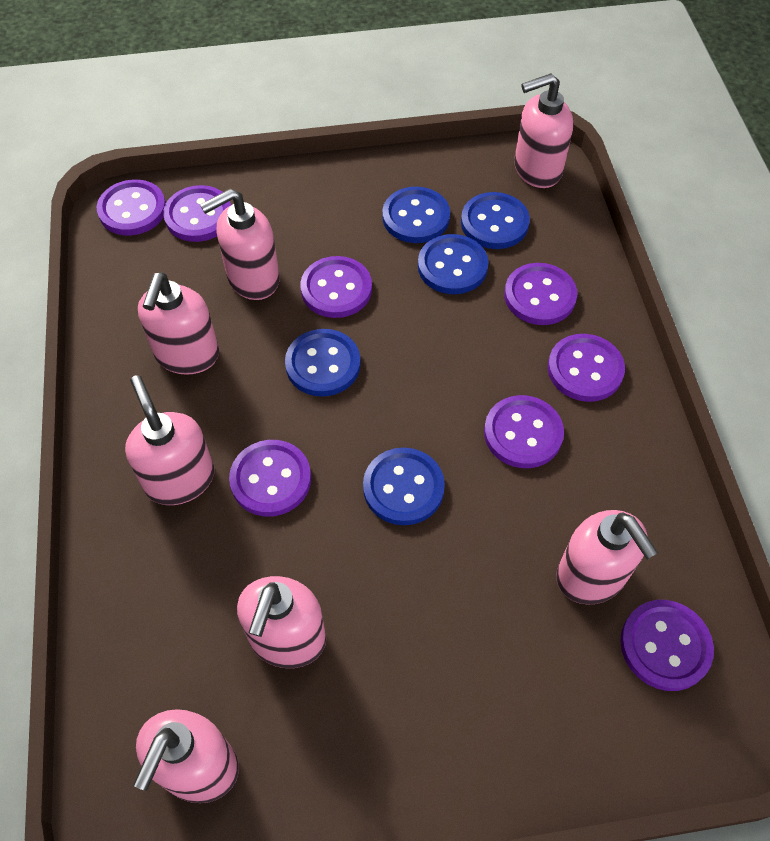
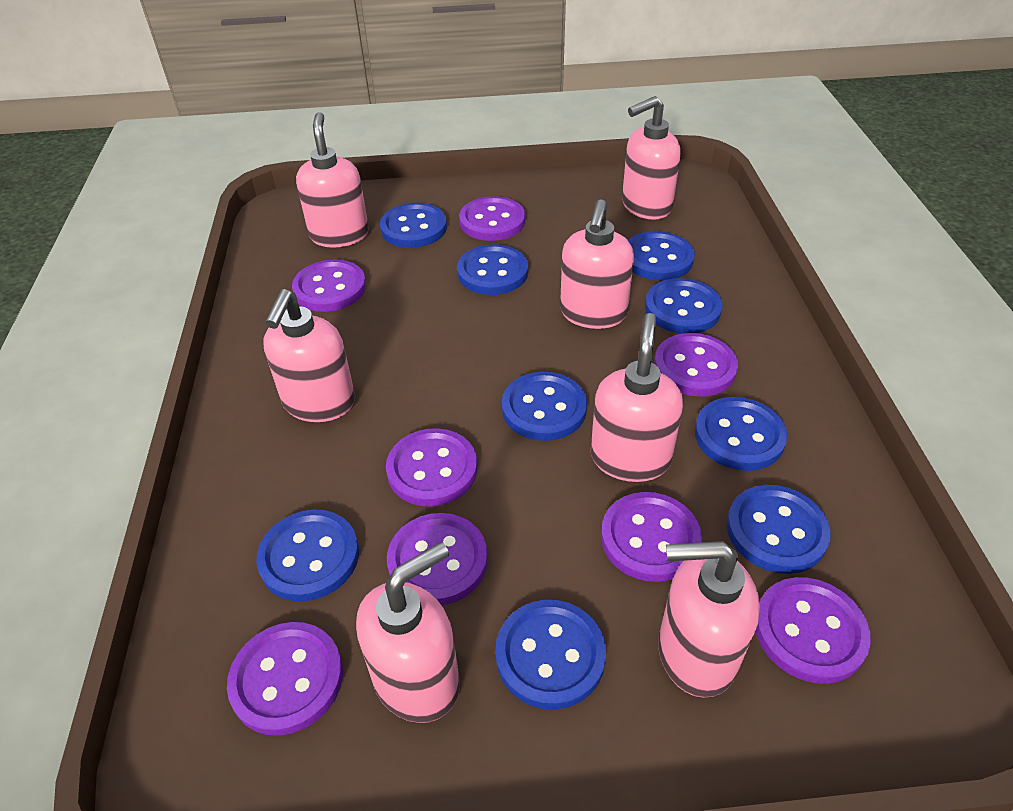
blue button: 5 -> 9

